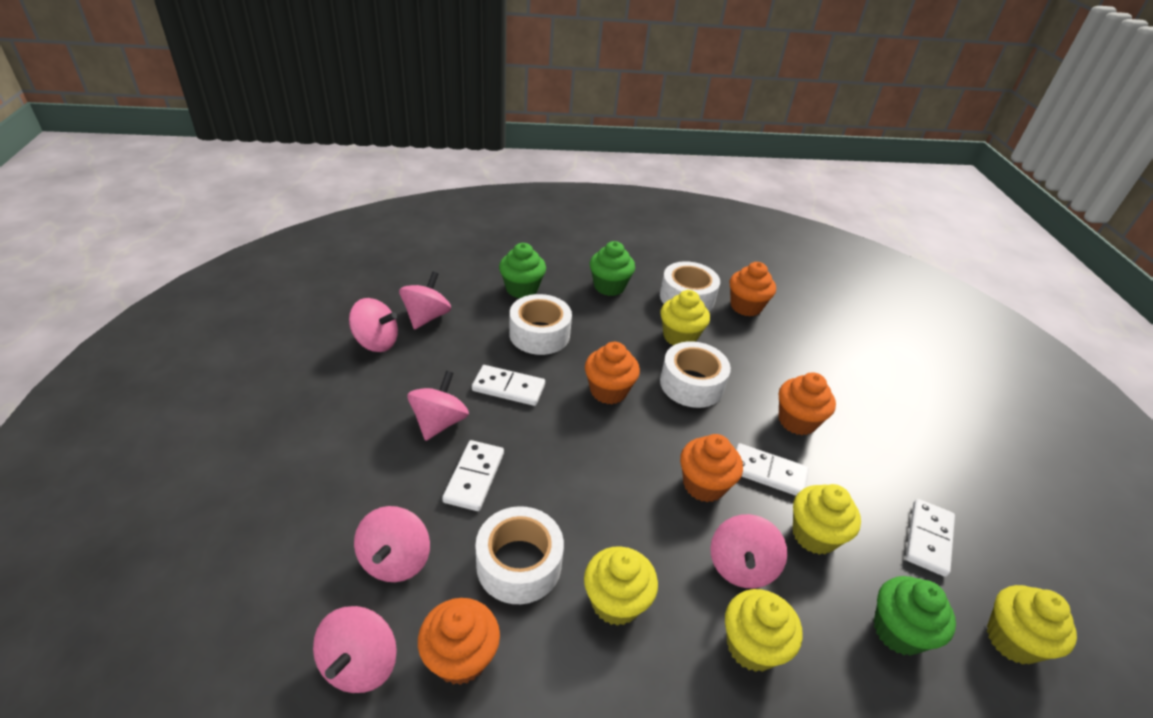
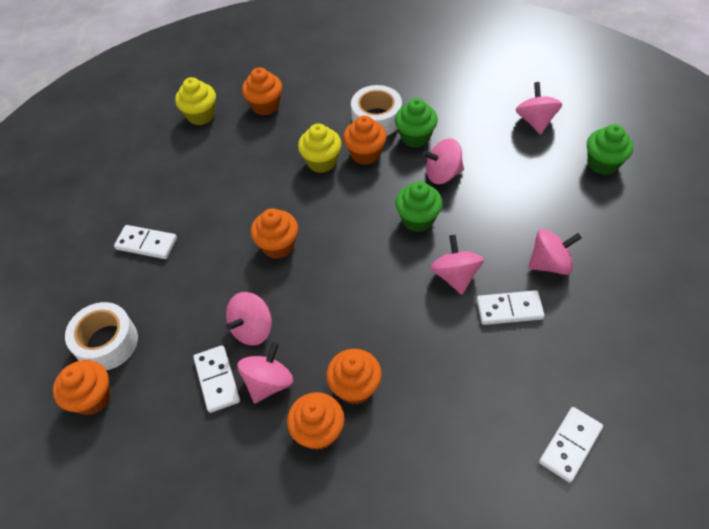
orange cupcake: 5 -> 6
white tape: 4 -> 2
yellow cupcake: 5 -> 2

